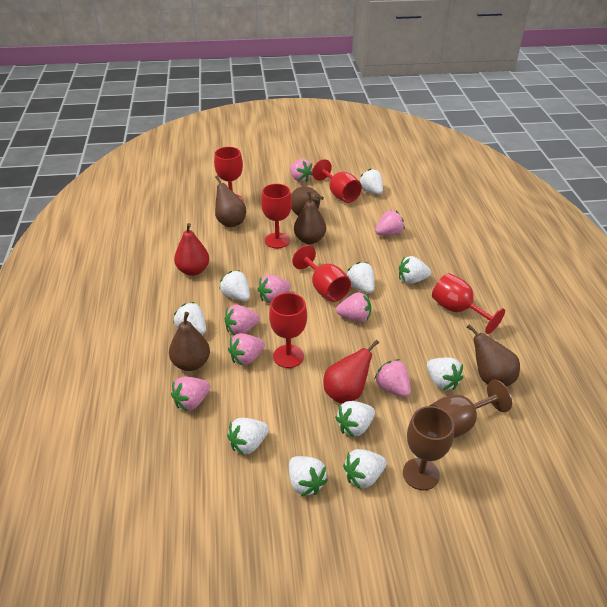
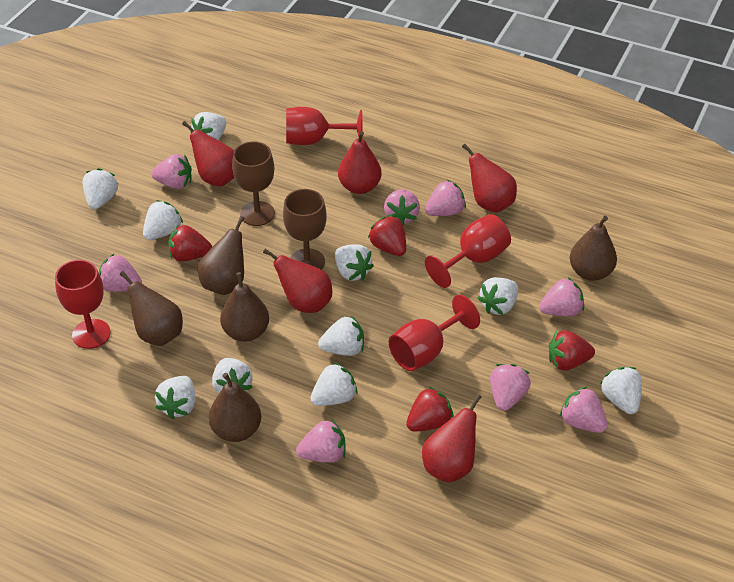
red goblet: 6 -> 4
red pear: 2 -> 5
red strawberry: 0 -> 4

